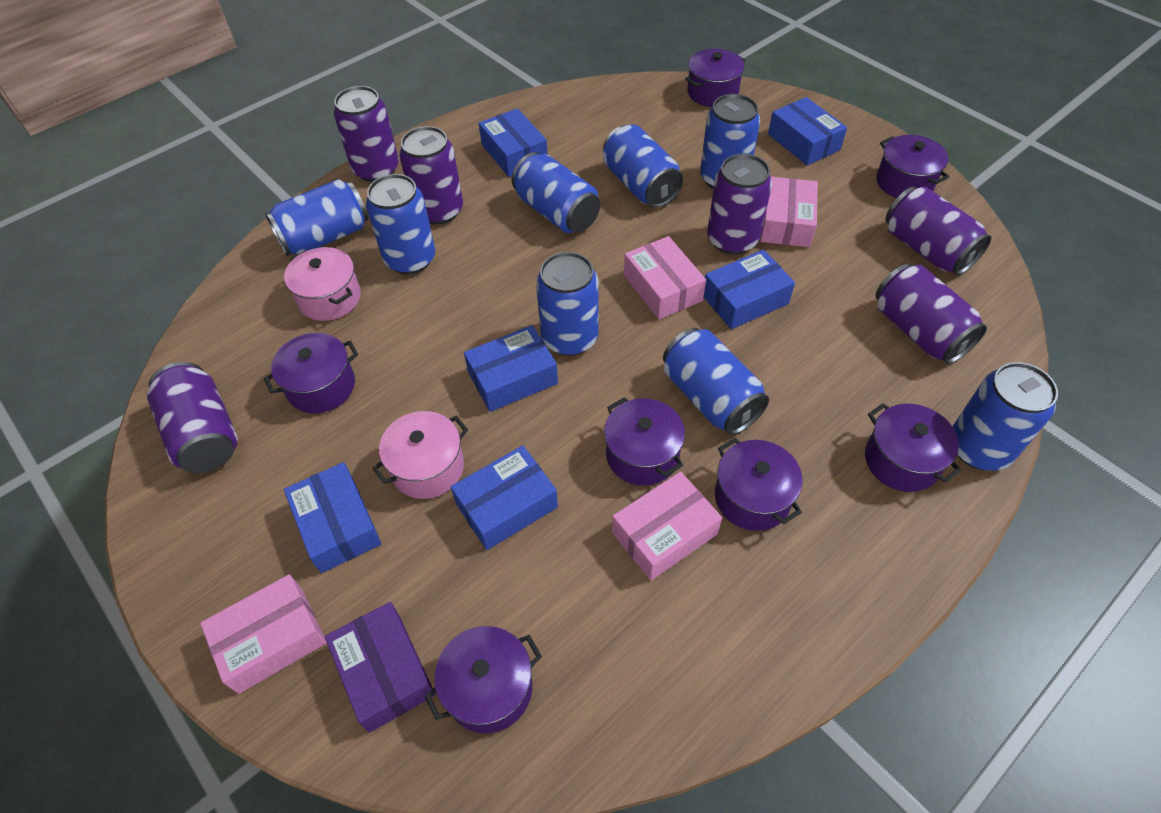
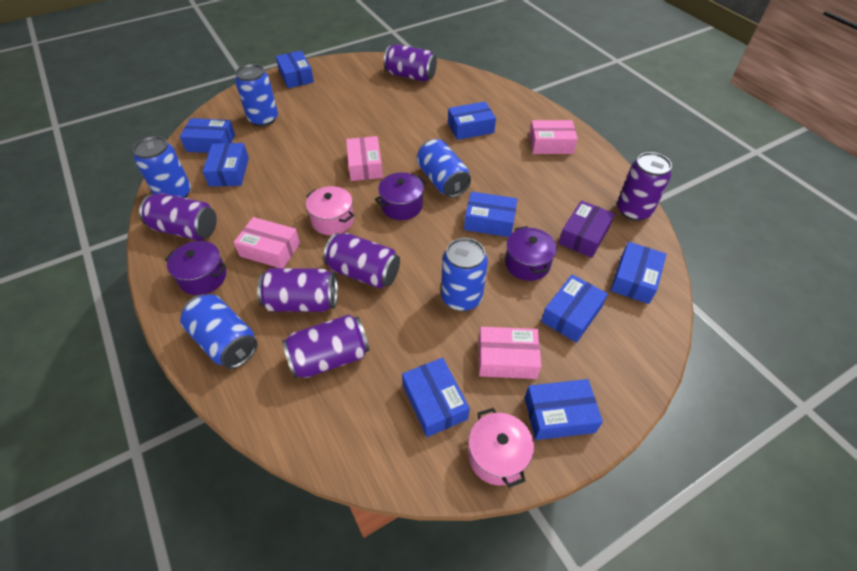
blue box: 6 -> 9
blue can: 8 -> 5
purple pot: 7 -> 3

